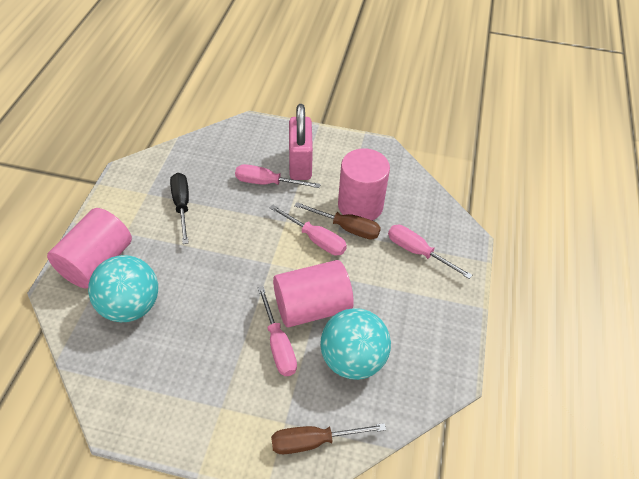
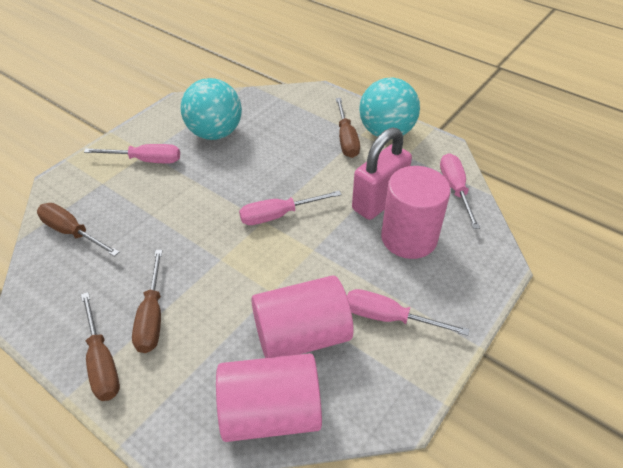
black screwdriver: 1 -> 0
brown screwdriver: 2 -> 4

